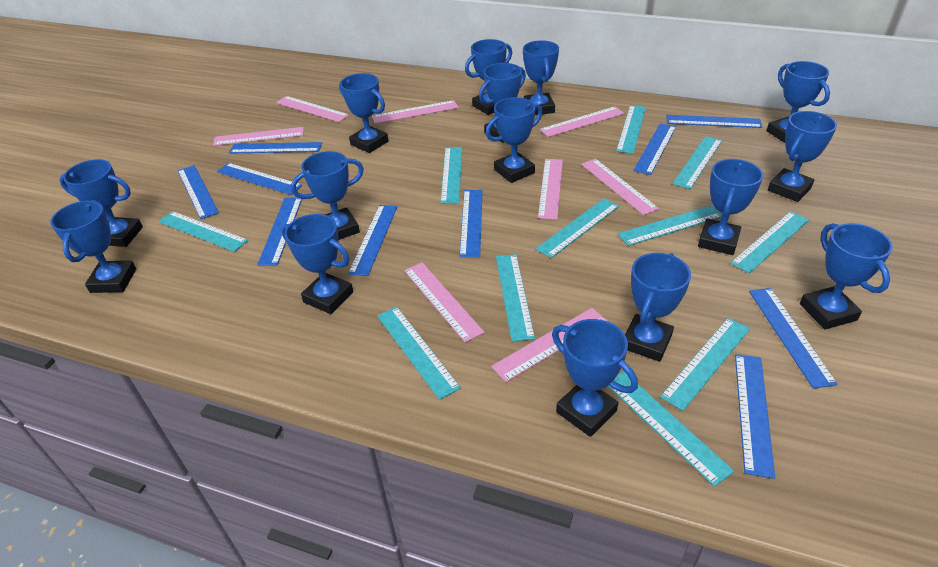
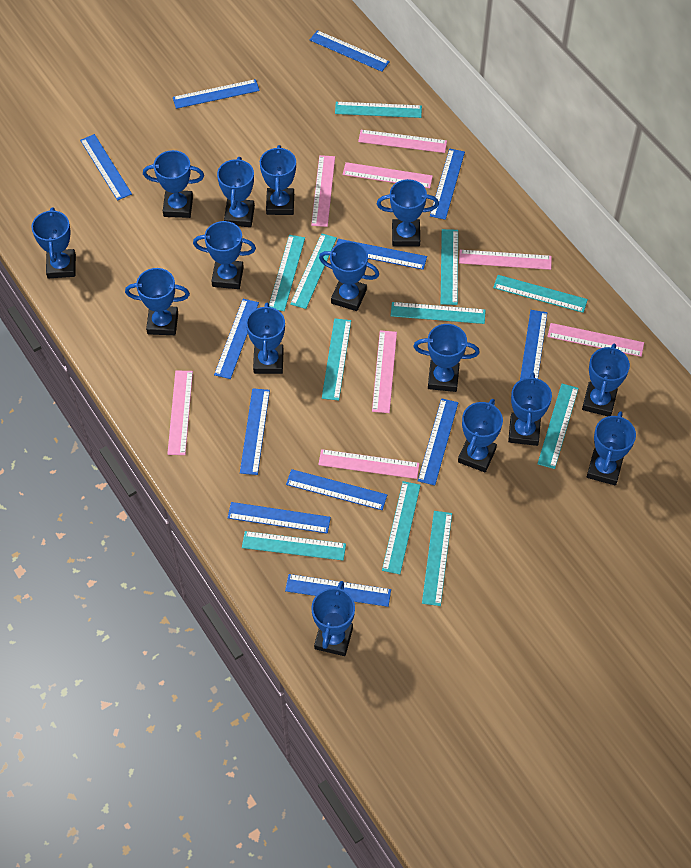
blue ruler: 10 -> 12

